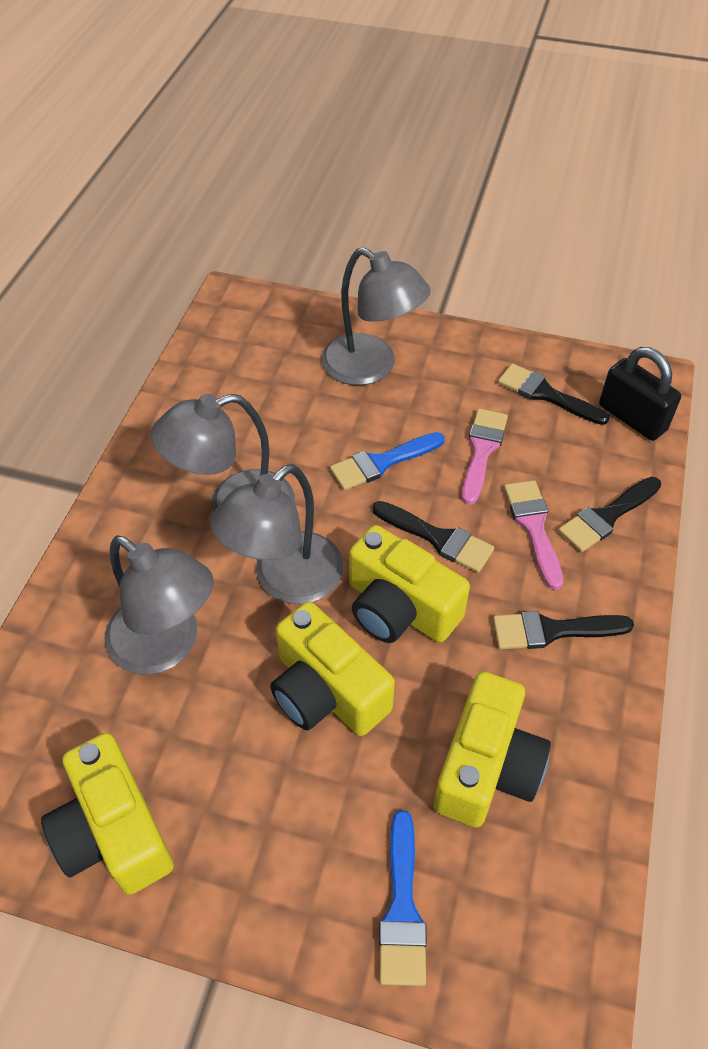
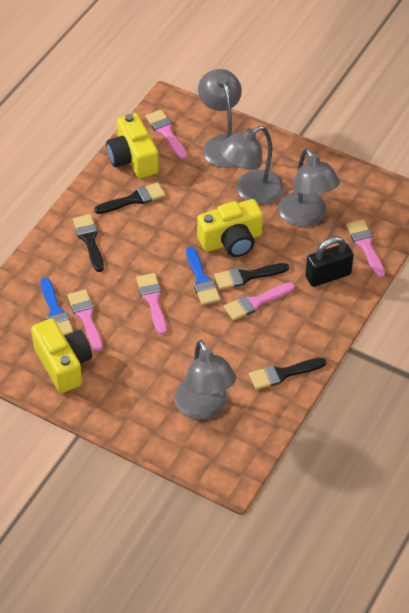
pink brush: 2 -> 5
yellow camera: 4 -> 3

